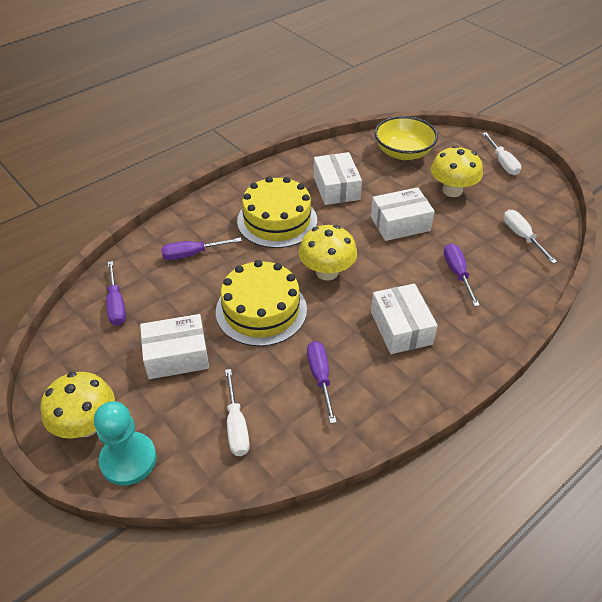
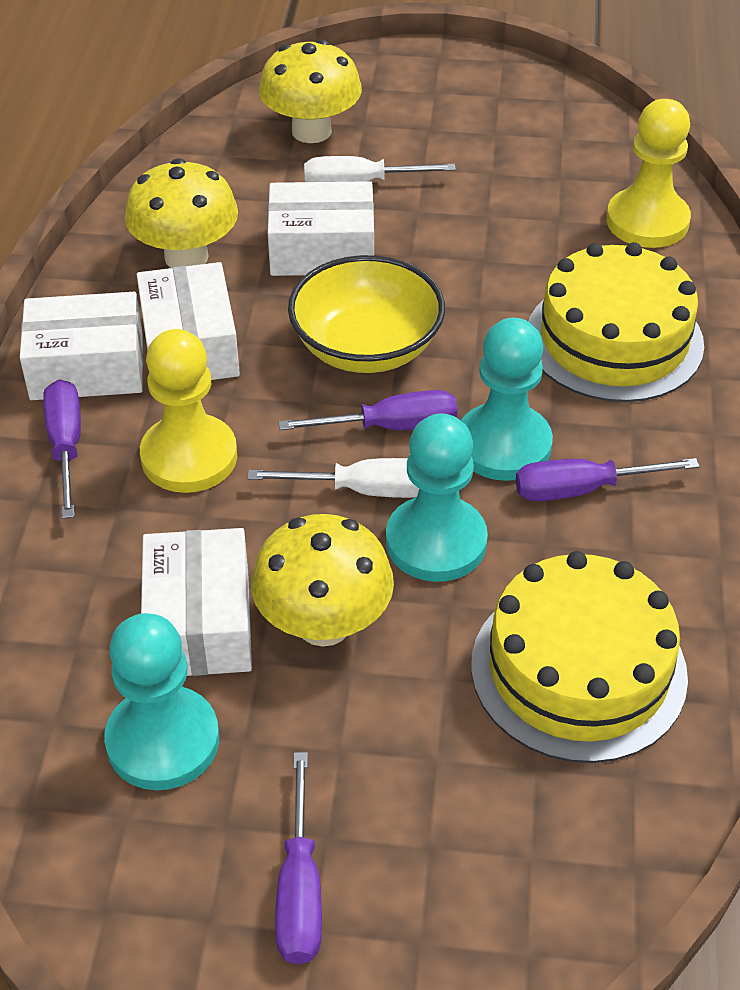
turquoise pawn: 1 -> 3
white screwdriver: 3 -> 2
yellow pawn: 0 -> 2

